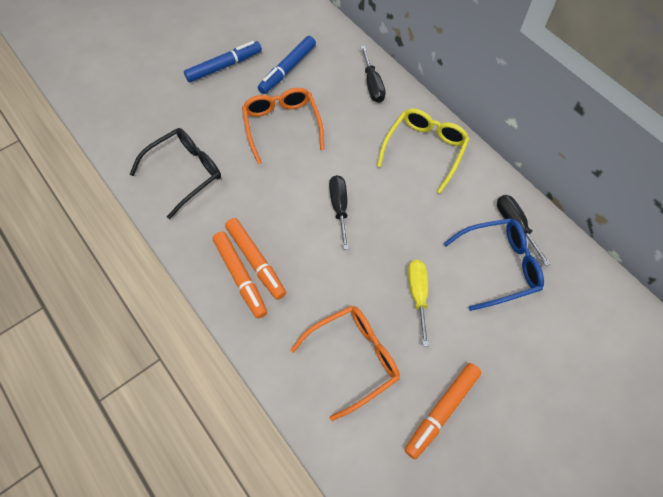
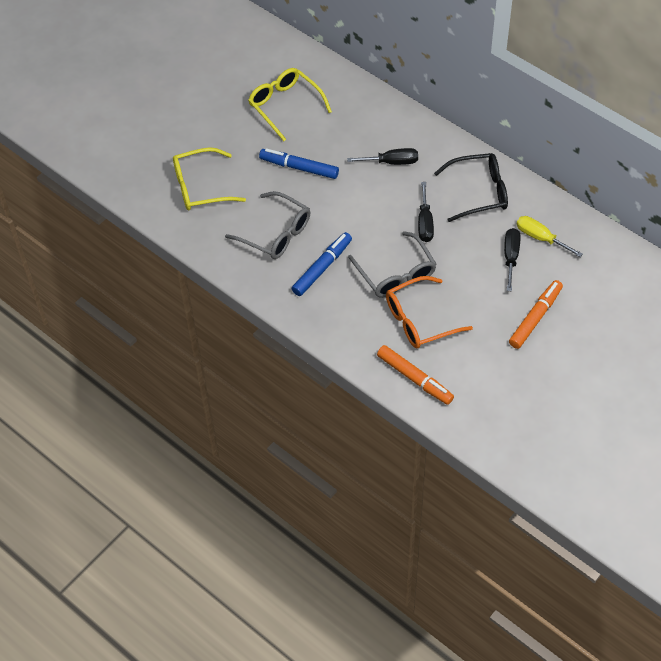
blue glasses: 1 -> 0
grey glasses: 0 -> 2
orange glasses: 2 -> 1
orange marker: 3 -> 2
yellow glasses: 1 -> 2

